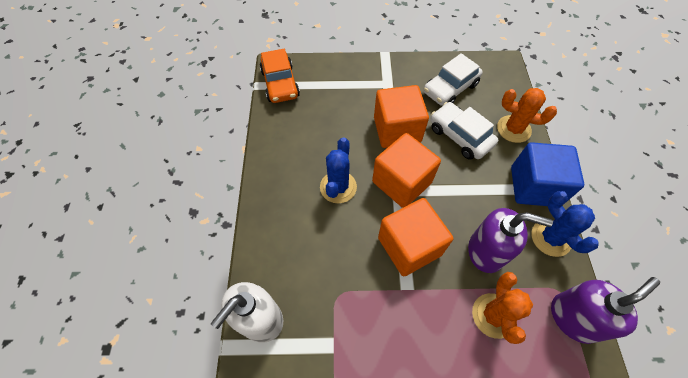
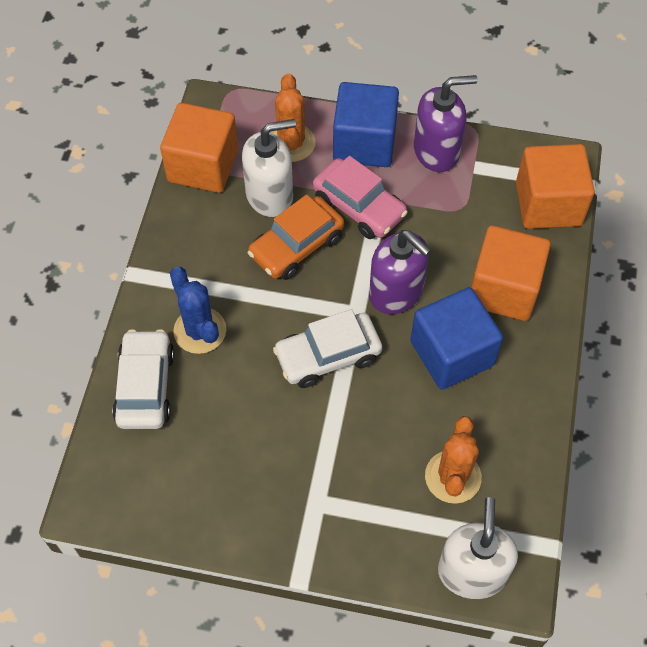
blue cactus: 2 -> 1
blue cube: 1 -> 2
pink car: 0 -> 1
white soap dispenser: 1 -> 2

